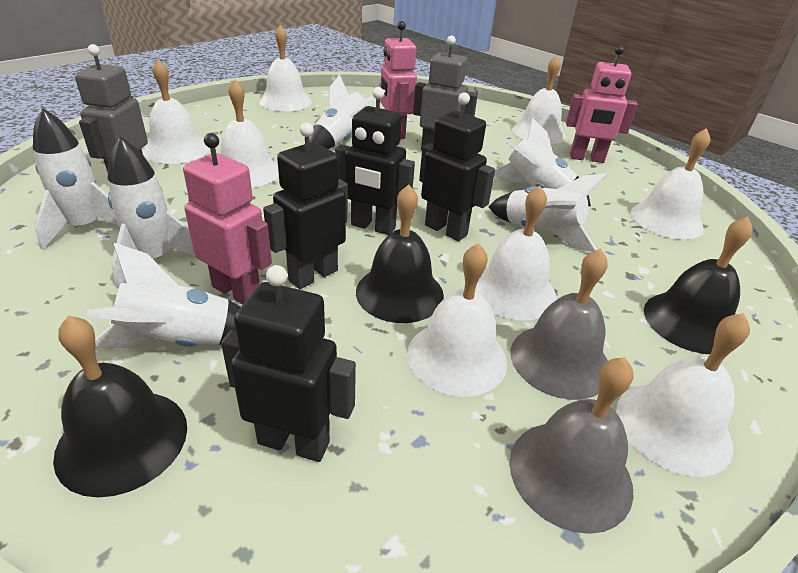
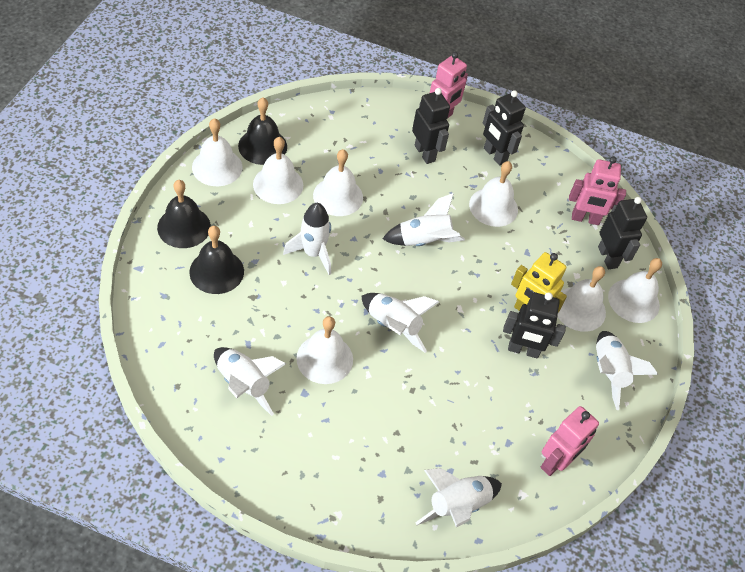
grey bell: 2 -> 0
grey robot: 2 -> 0
white bell: 8 -> 7
yellow robot: 0 -> 1

